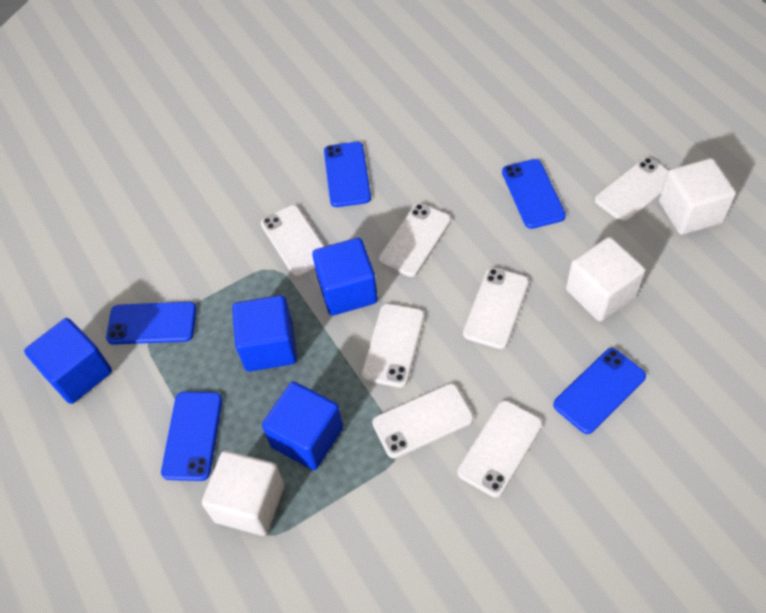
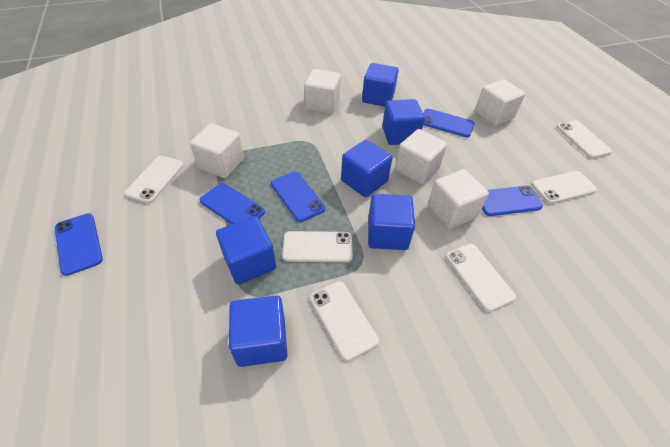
blue cube: 4 -> 6
white cube: 3 -> 5
white phone: 7 -> 6

